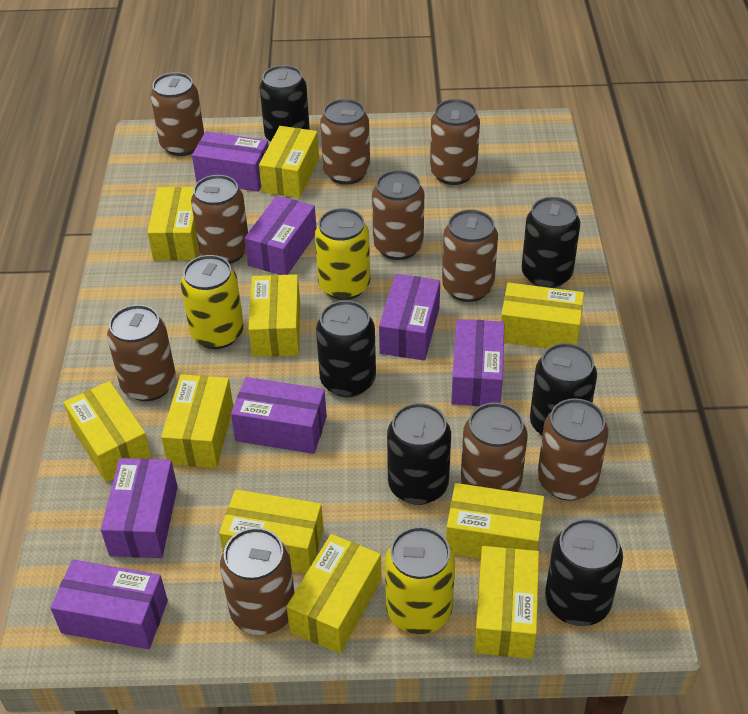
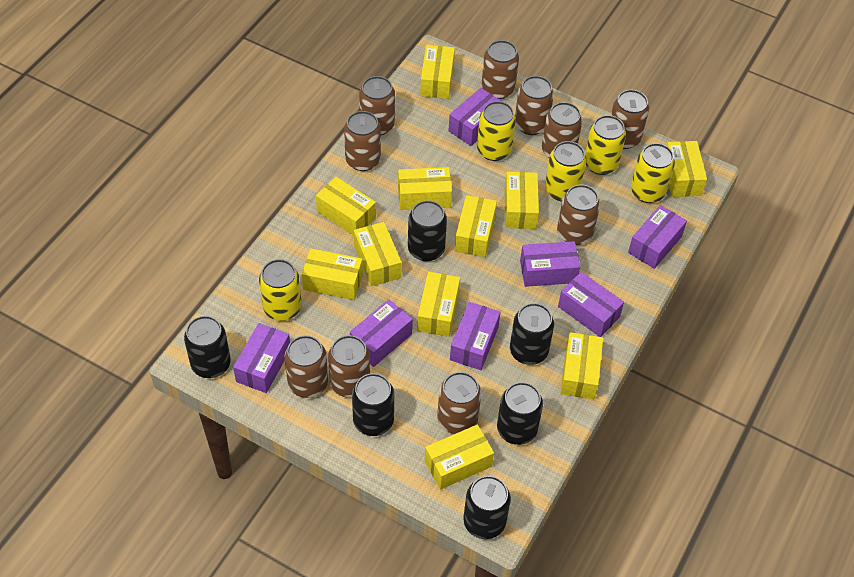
yellow box: 10 -> 11
yellow can: 3 -> 5

